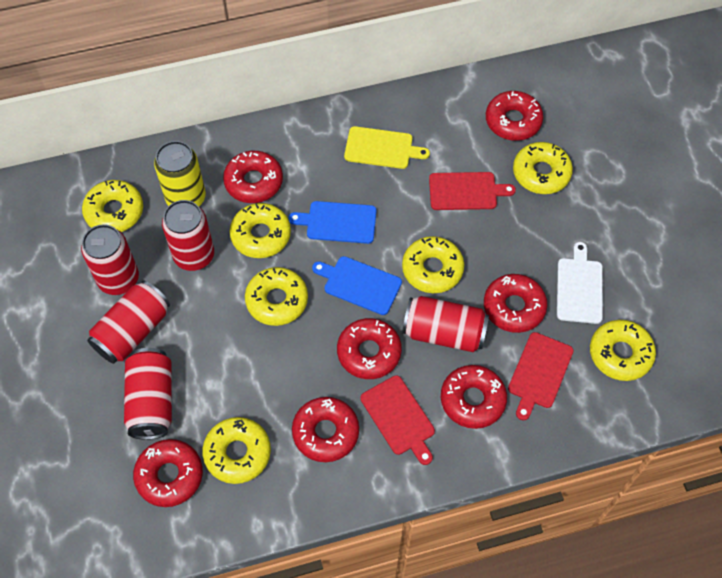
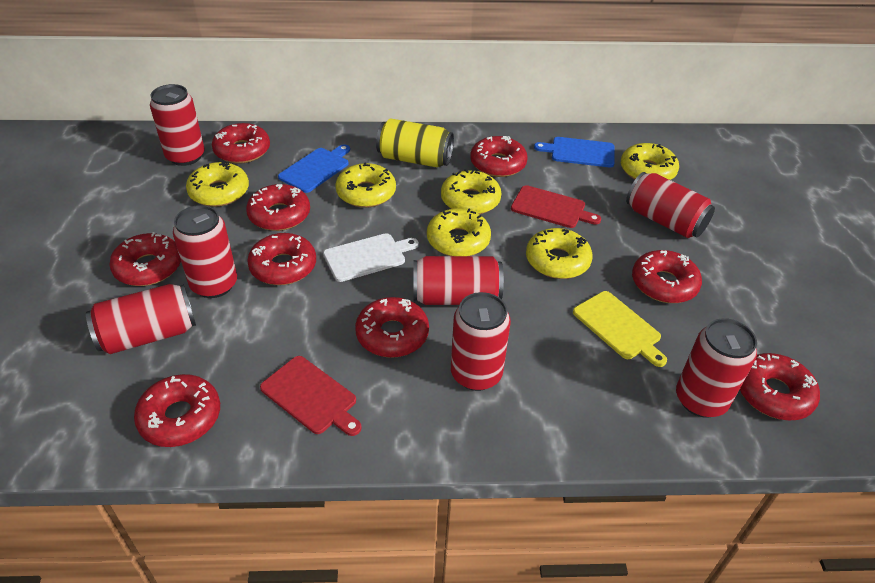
red can: 5 -> 7
red cutting board: 3 -> 2
red donut: 7 -> 9
yellow donut: 7 -> 6

